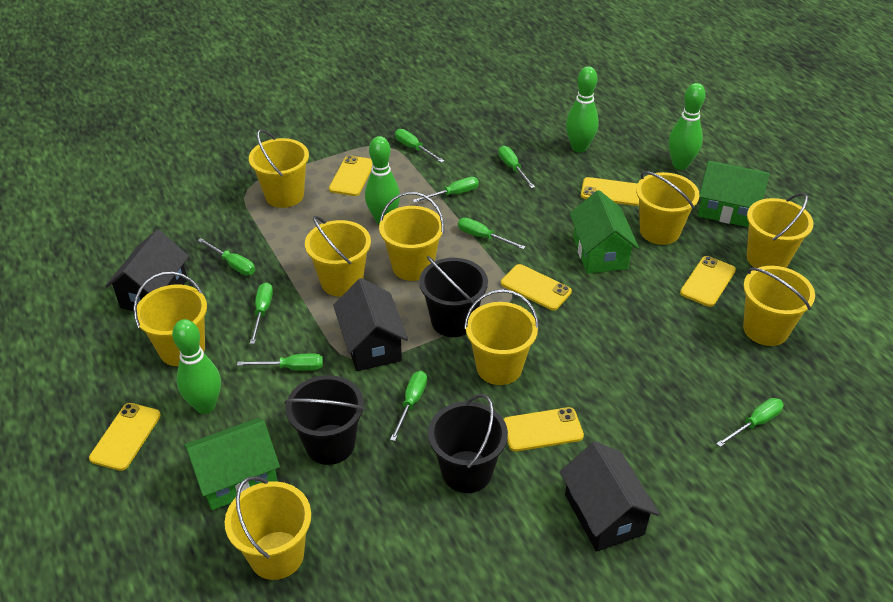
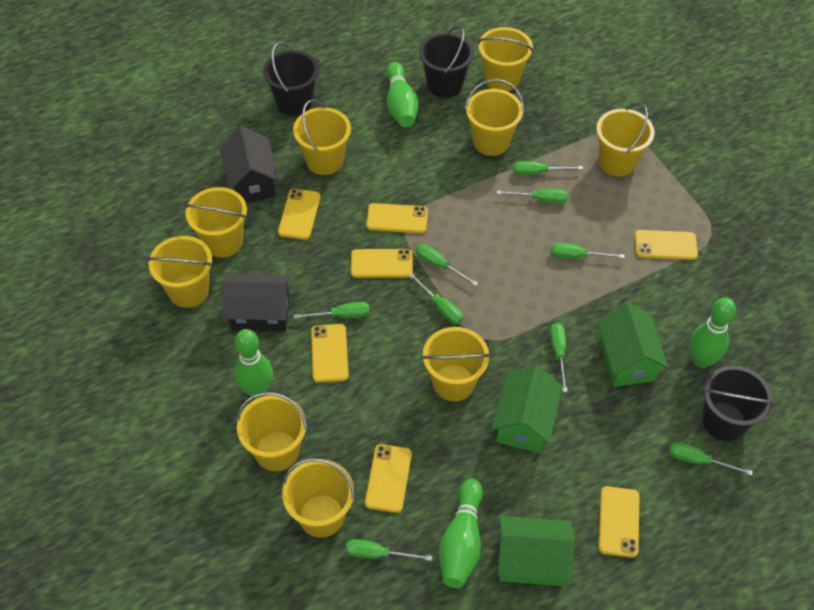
black house: 3 -> 2
yellow phone: 6 -> 7

